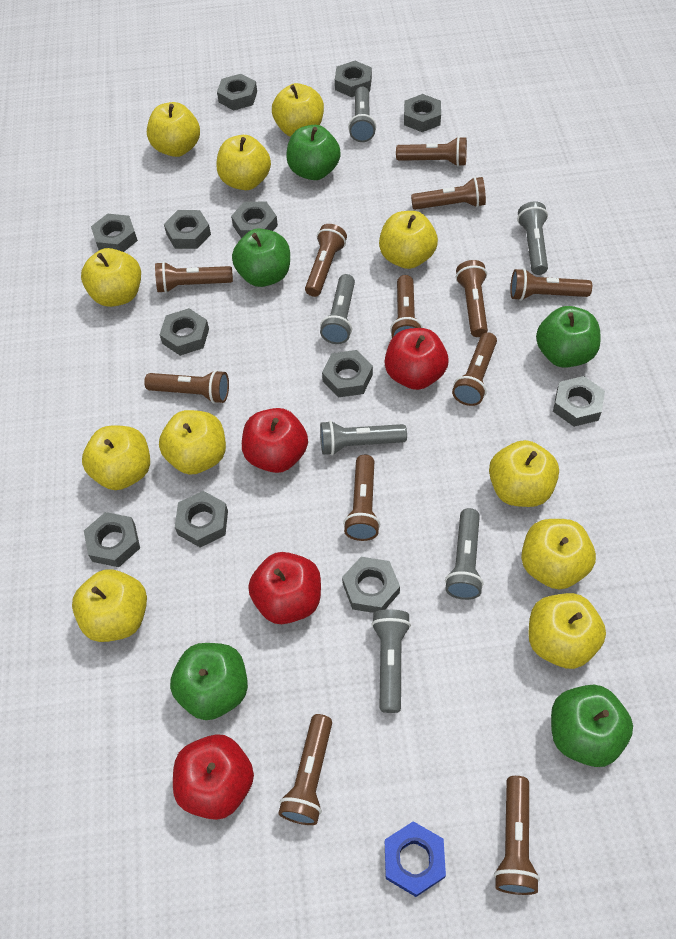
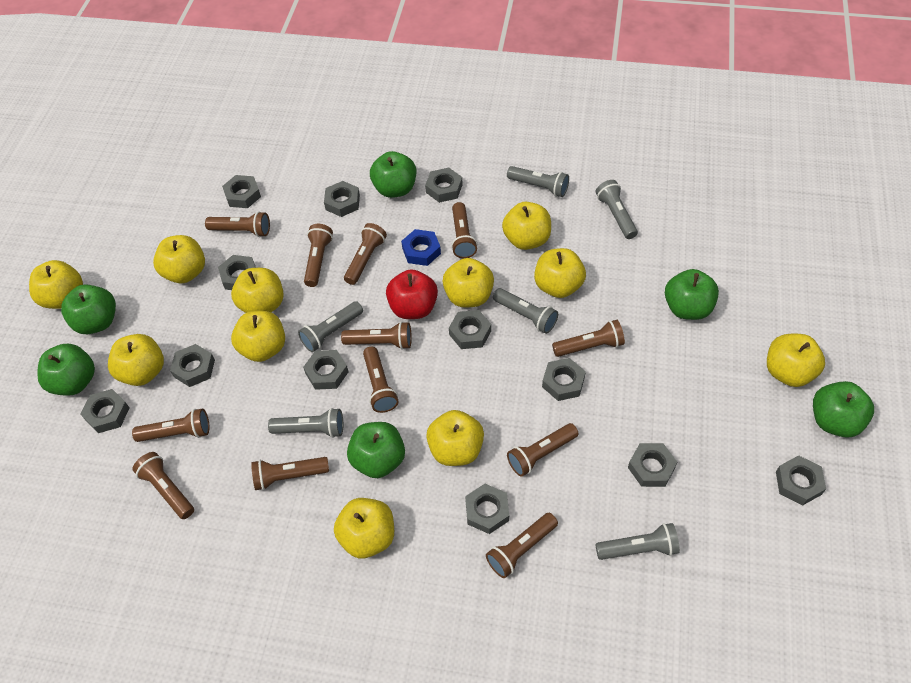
green apple: 5 -> 6
red apple: 4 -> 1

